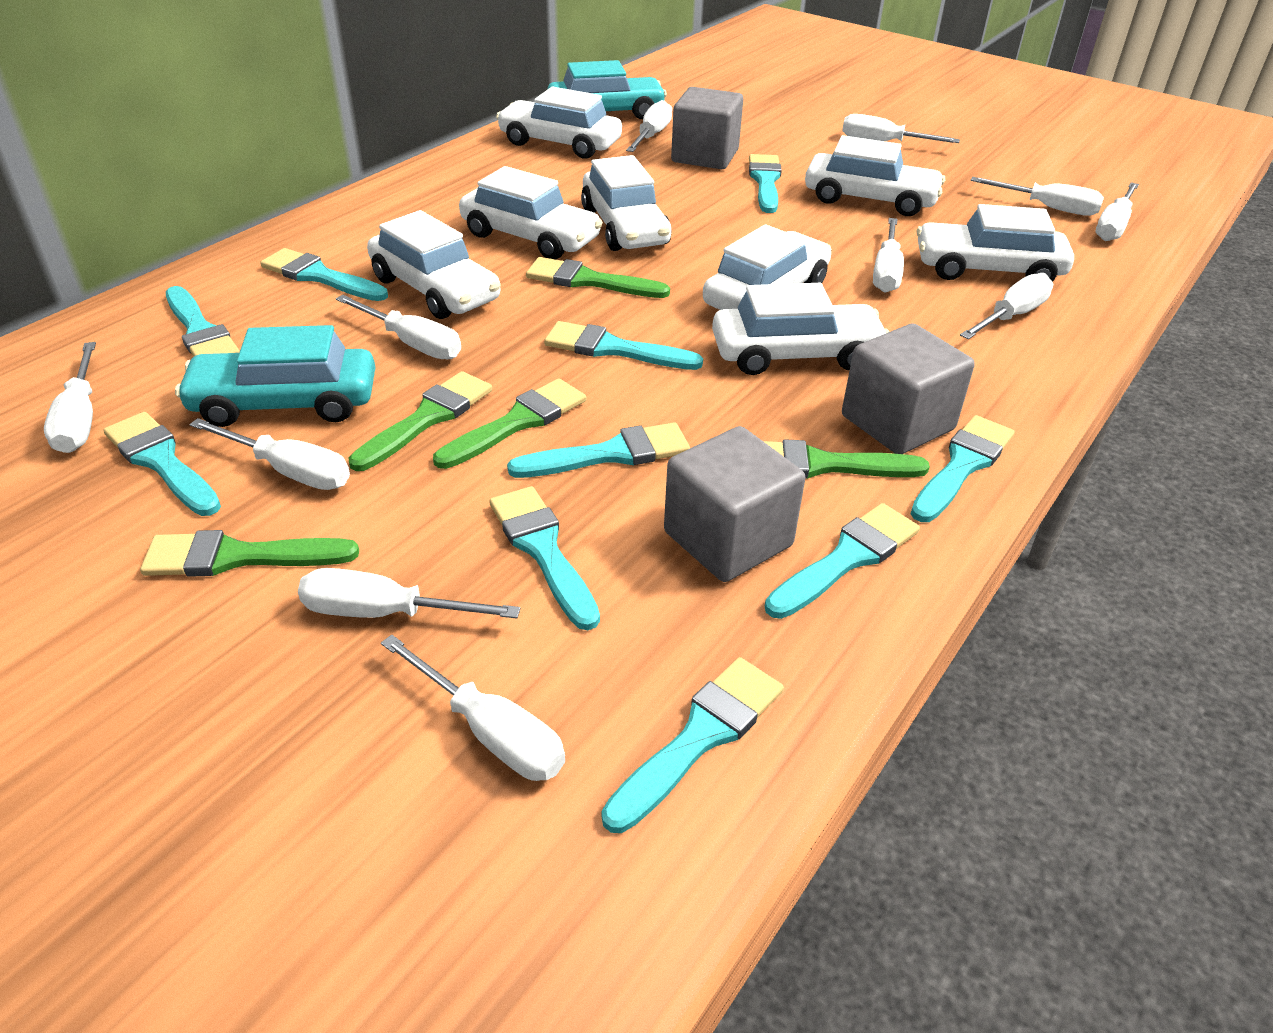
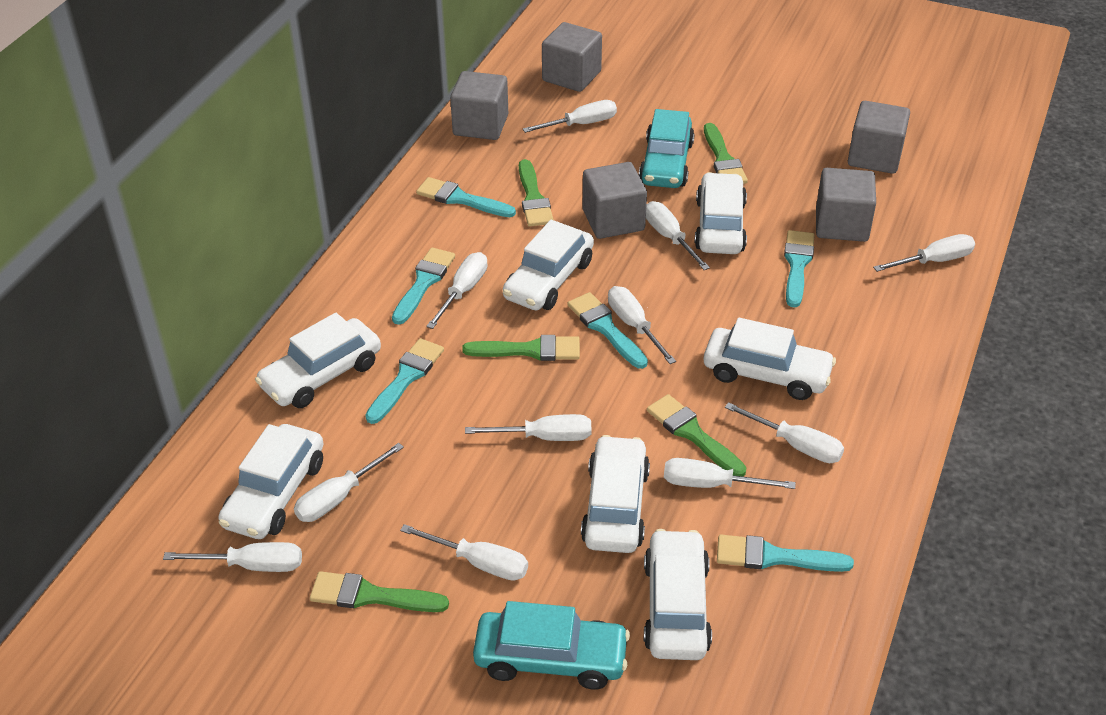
grey cube: 3 -> 5
turquoise brush: 10 -> 6
white car: 8 -> 7

